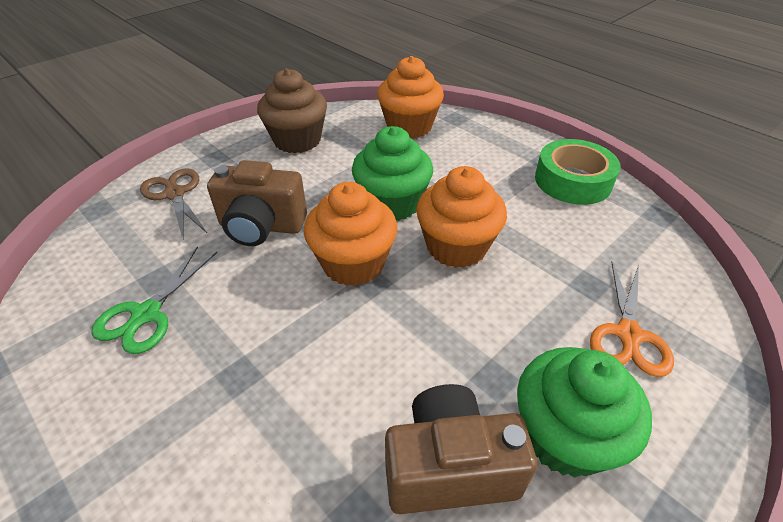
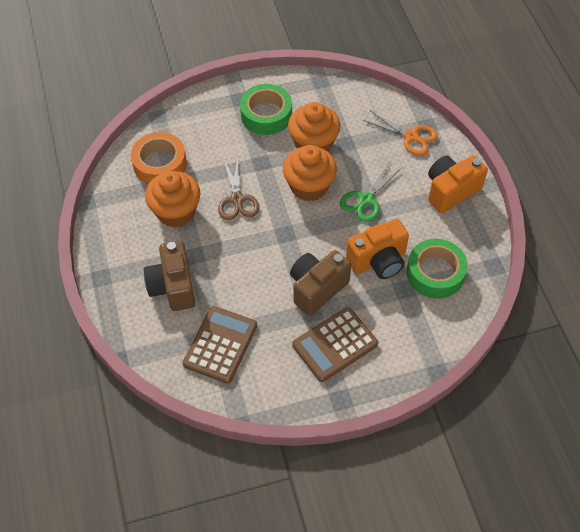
brown calculator: 0 -> 2
brown cupcake: 1 -> 0
green cupcake: 2 -> 0
green tape: 1 -> 2
orange camera: 0 -> 2
orange tape: 0 -> 1

